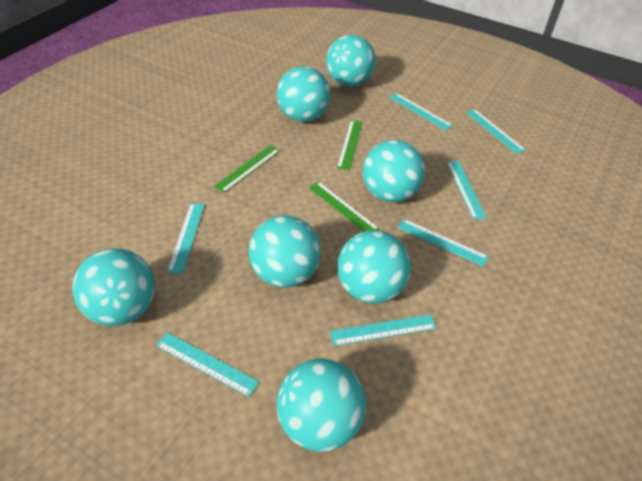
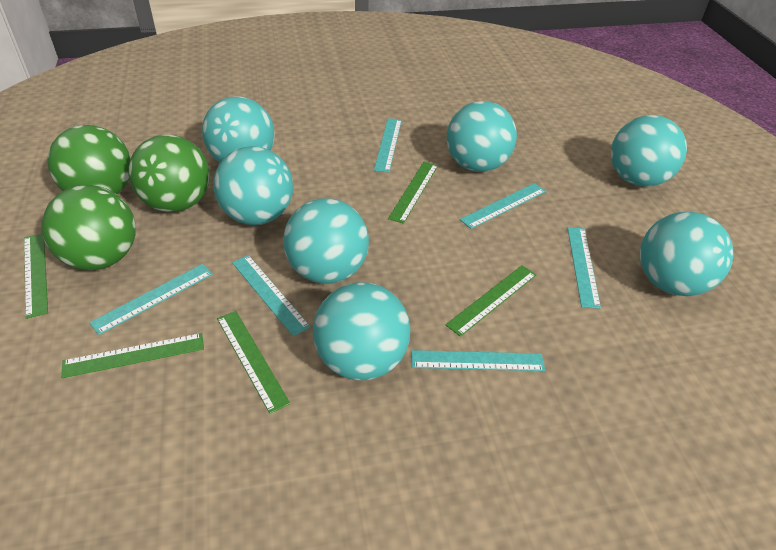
green ball: 0 -> 3
green ruler: 3 -> 5
turquoise ruler: 7 -> 6

